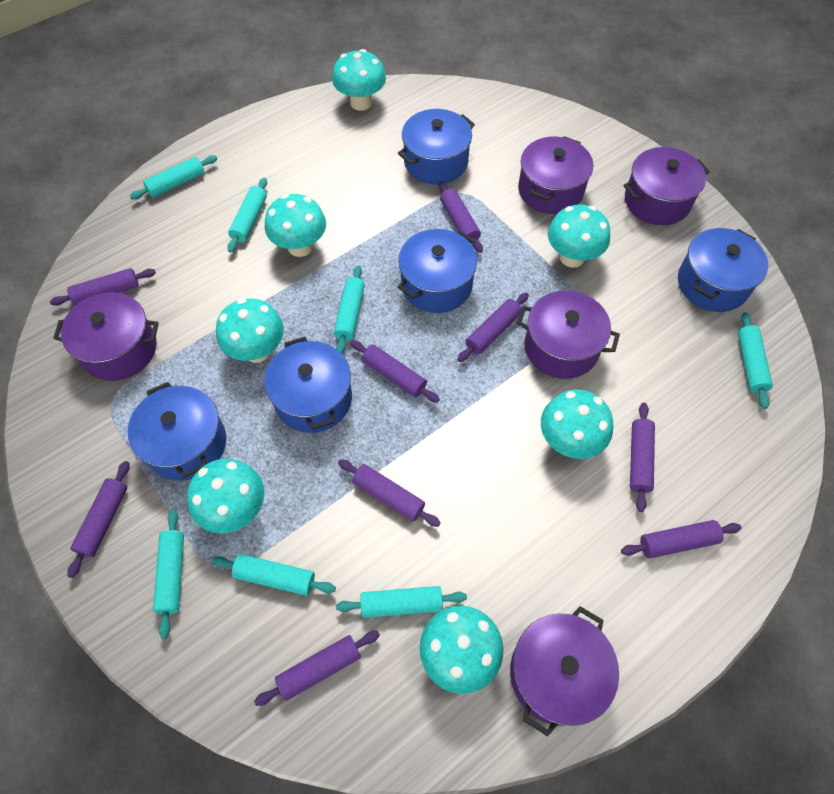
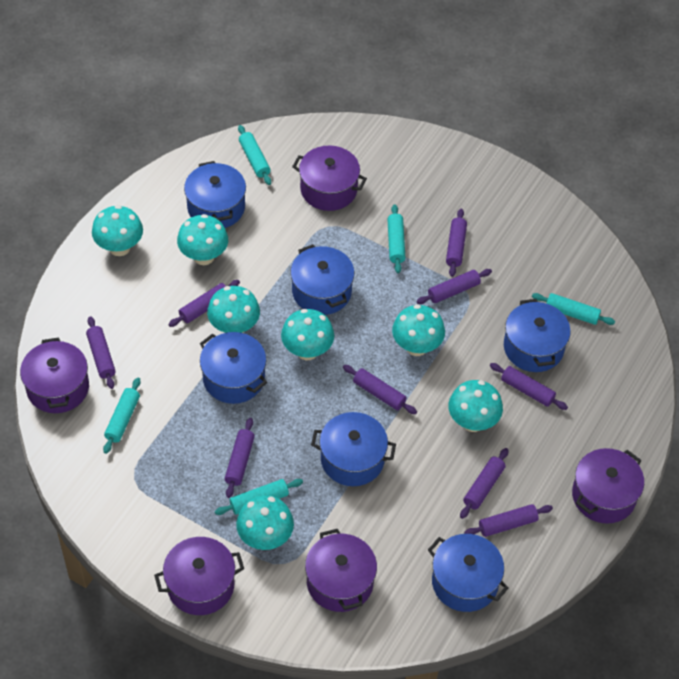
blue pot: 5 -> 6
turquoise rolling pin: 7 -> 5

